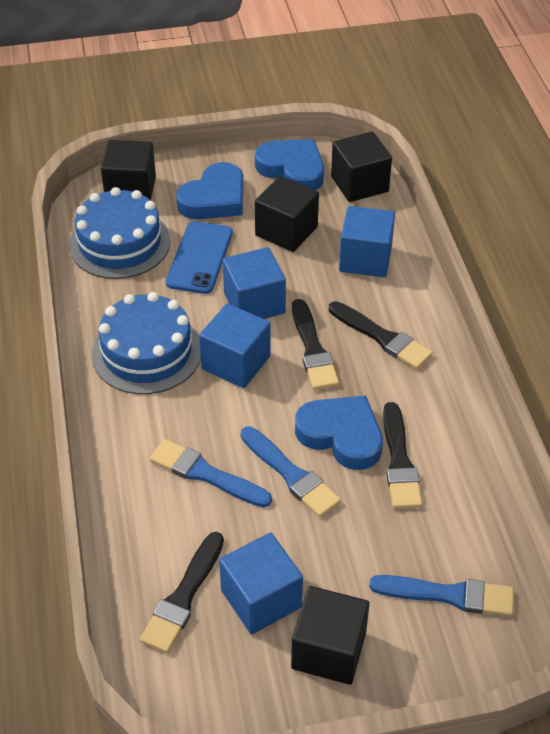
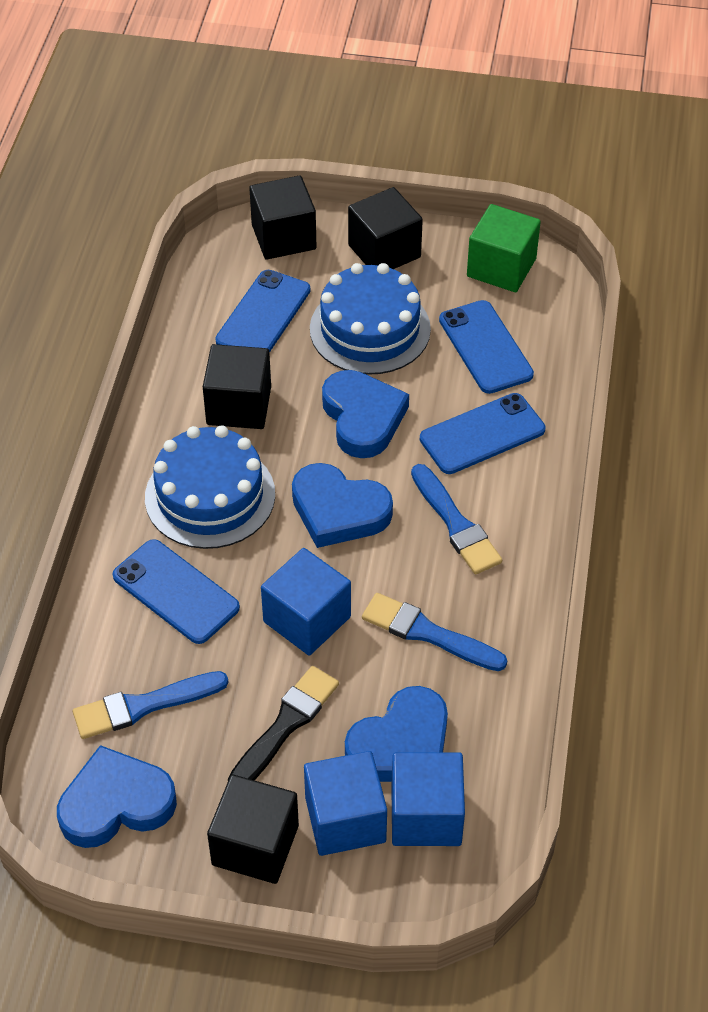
black brush: 4 -> 1
blue cube: 4 -> 3
blue heart: 3 -> 4
blue phone: 1 -> 4
green cube: 0 -> 1

